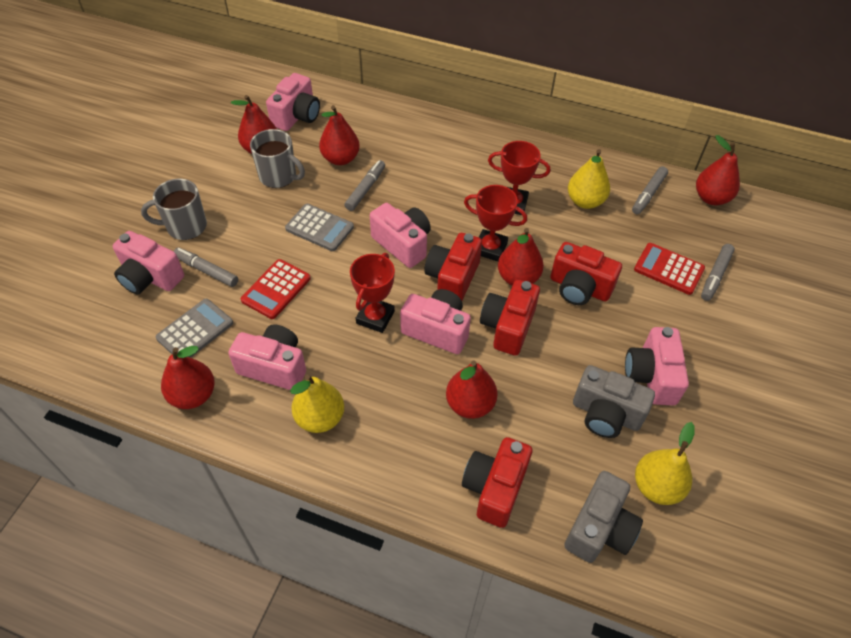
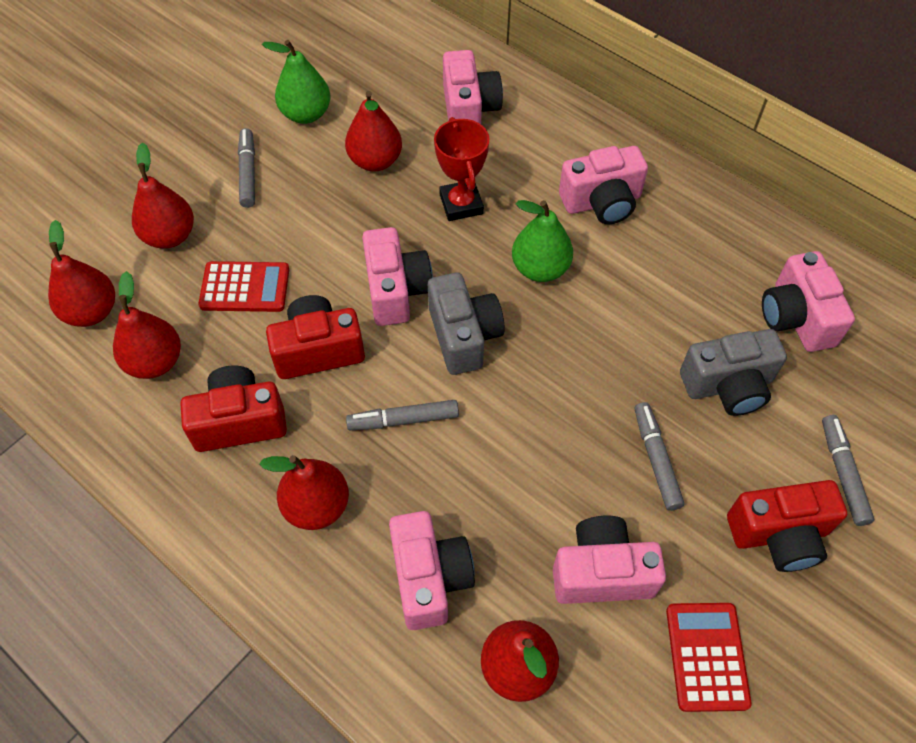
green pear: 0 -> 2
grey calculator: 2 -> 0
grey mug: 2 -> 0
red camera: 4 -> 3
red trophy: 3 -> 1
yellow pear: 3 -> 0

